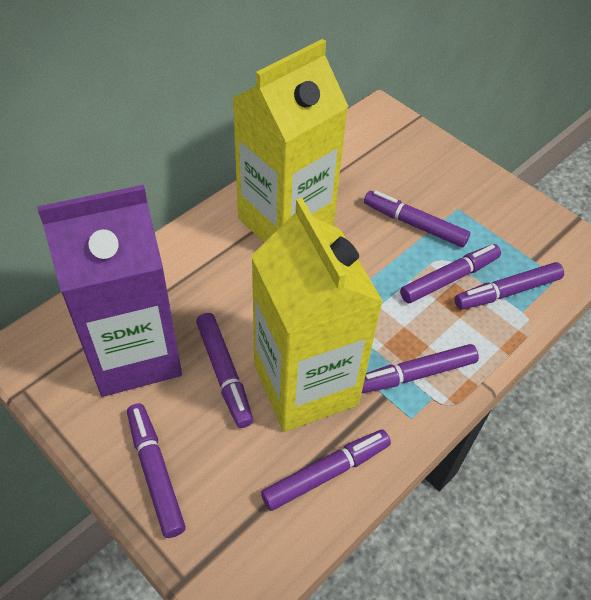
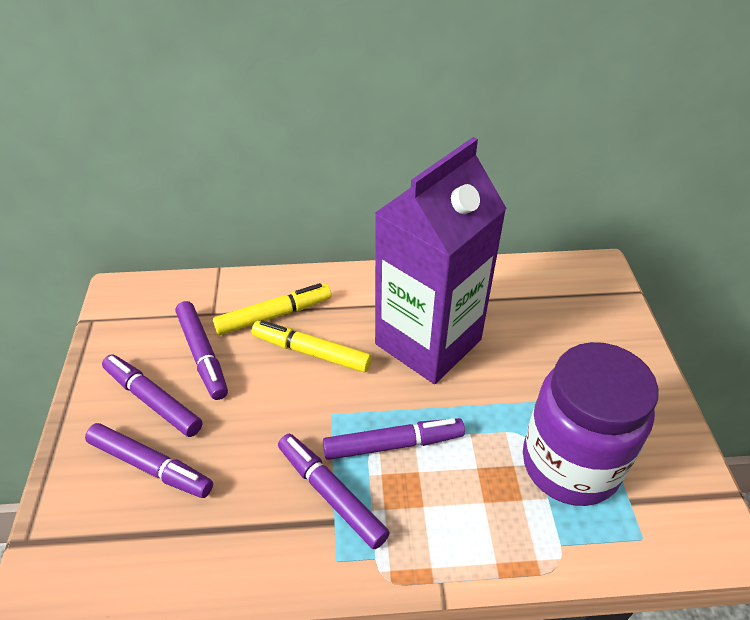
purple jar: 0 -> 1
purple marker: 7 -> 5
yellow carton: 2 -> 0
yellow marker: 0 -> 2

